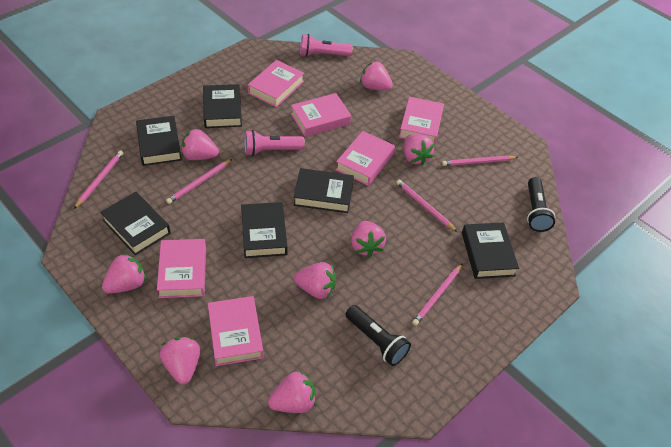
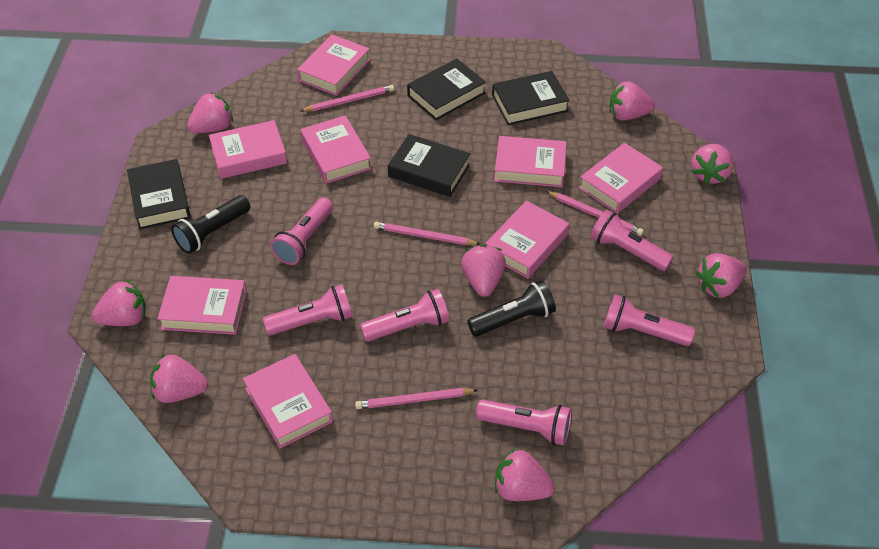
black book: 6 -> 4
pink book: 6 -> 8
pink flashlight: 2 -> 6
pink pencil: 5 -> 4

